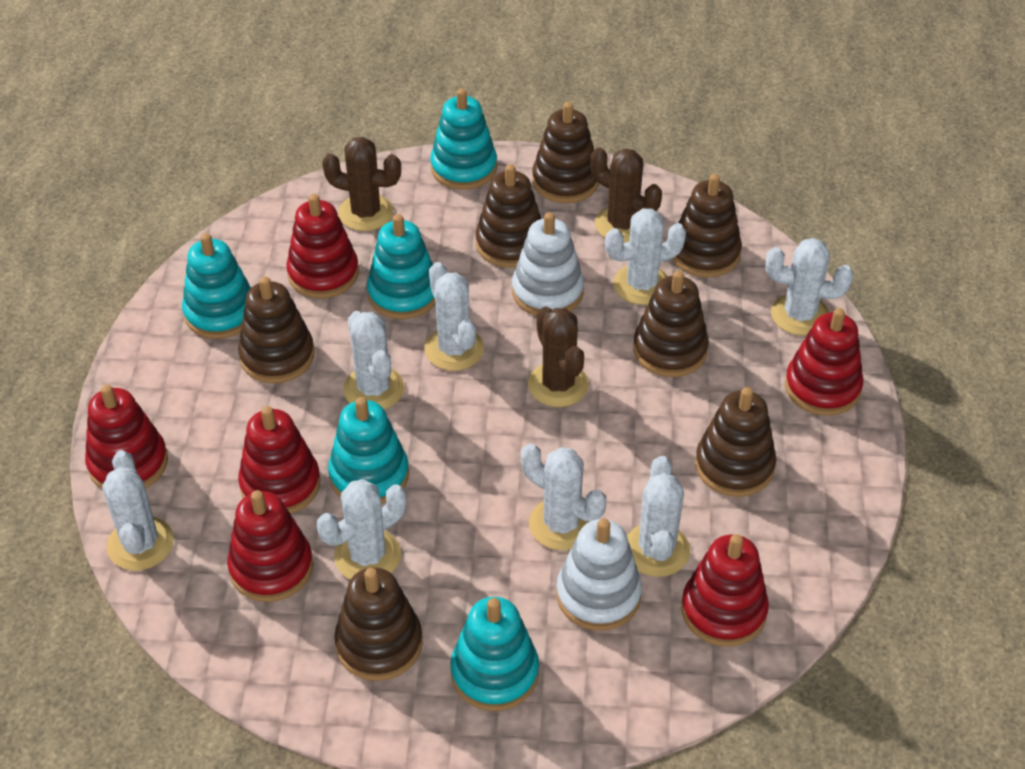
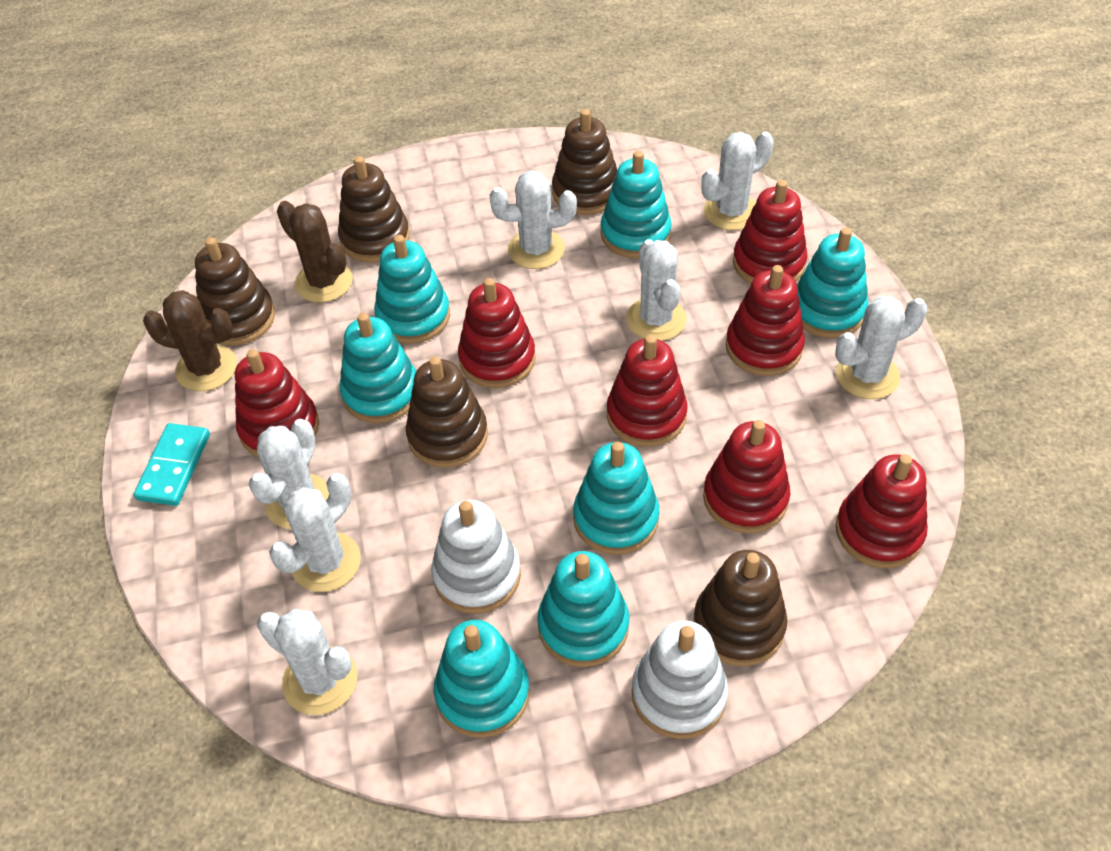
brown cactus: 3 -> 2
brown stacking toy: 7 -> 5
red stacking toy: 6 -> 7
turquoise domino: 0 -> 1
turquoise stacking toy: 5 -> 7
white cactus: 8 -> 7

